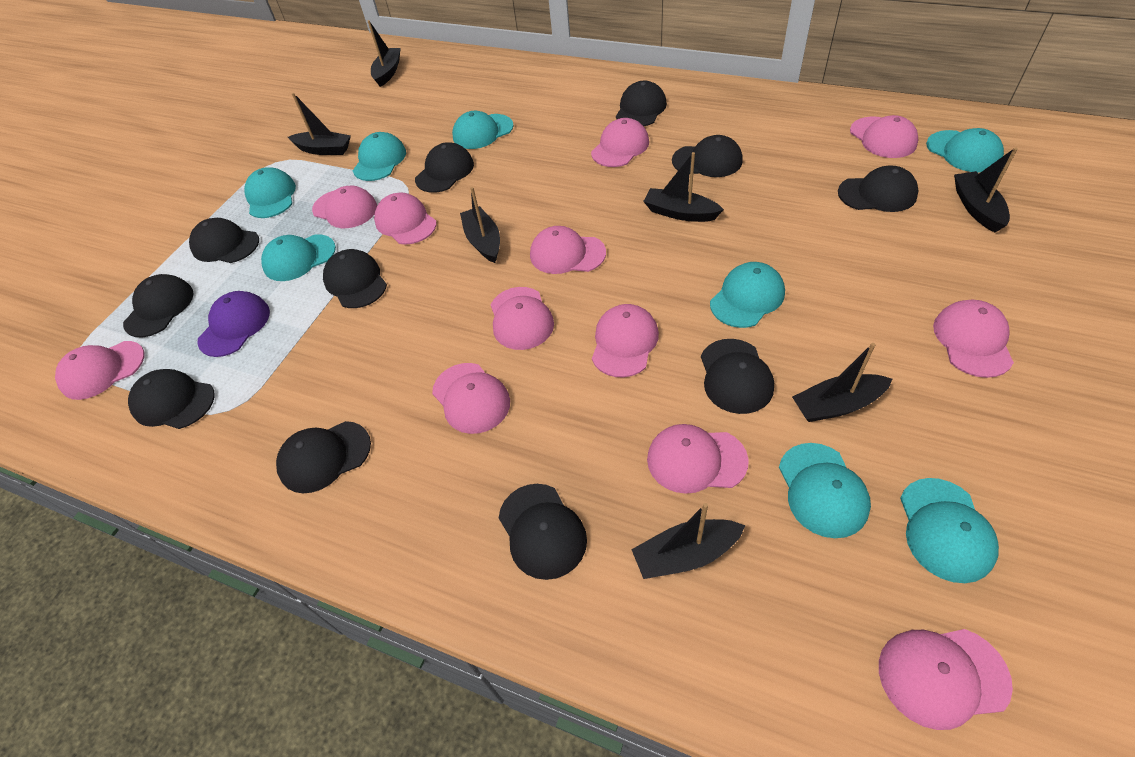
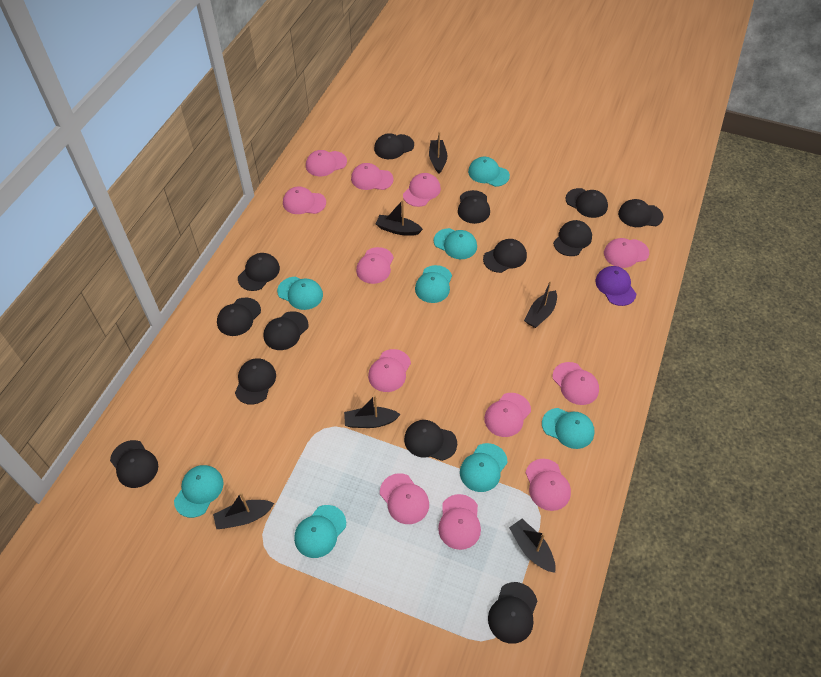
black boat: 7 -> 6
black cap: 11 -> 13

